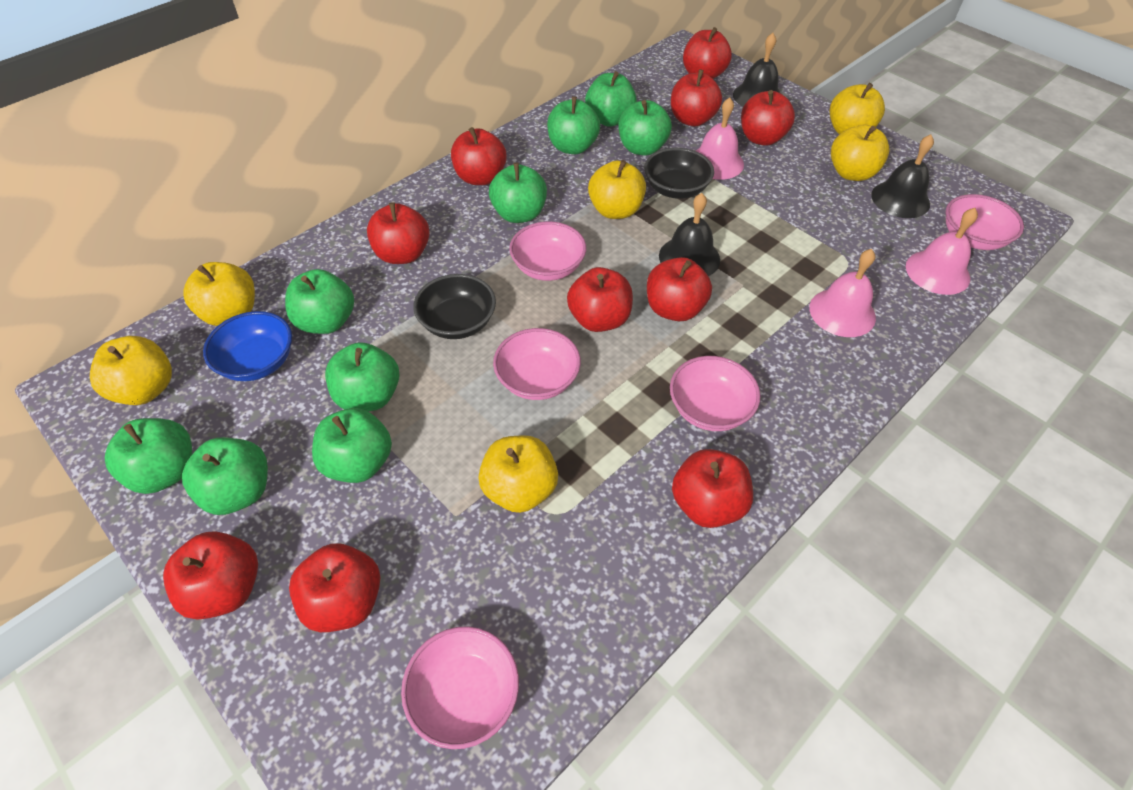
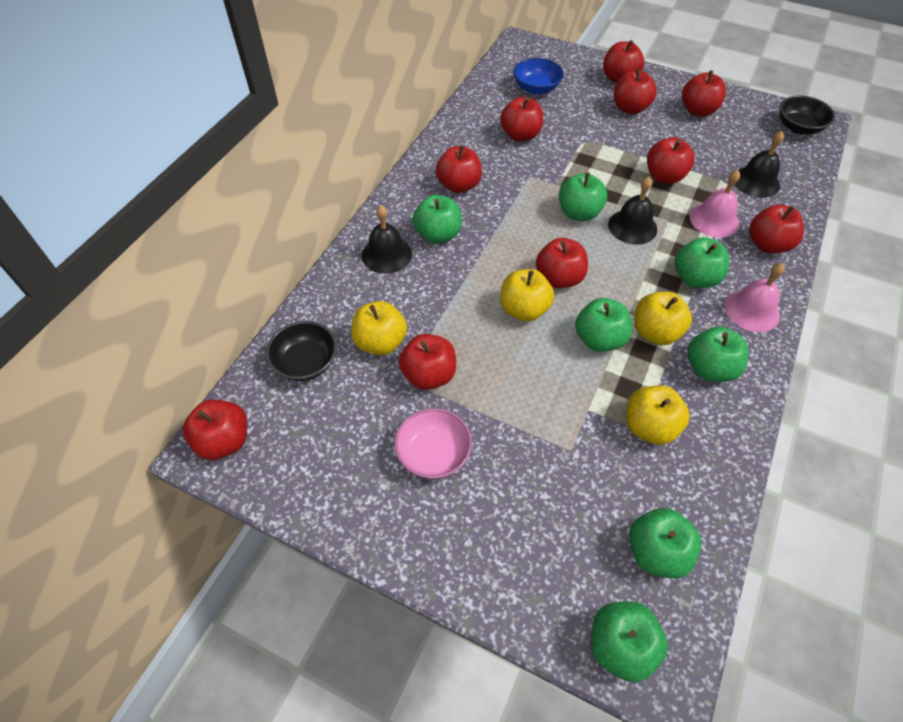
green apple: 9 -> 7
pink bell: 3 -> 2
pink bowl: 5 -> 1
yellow apple: 6 -> 4

